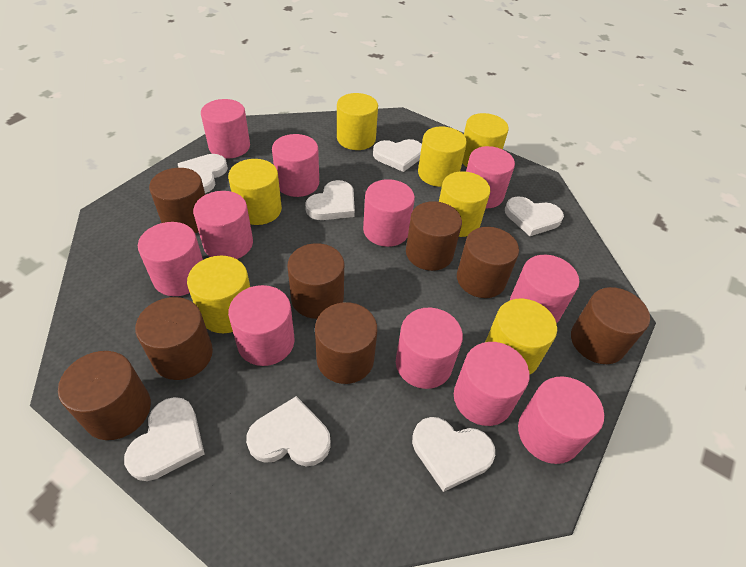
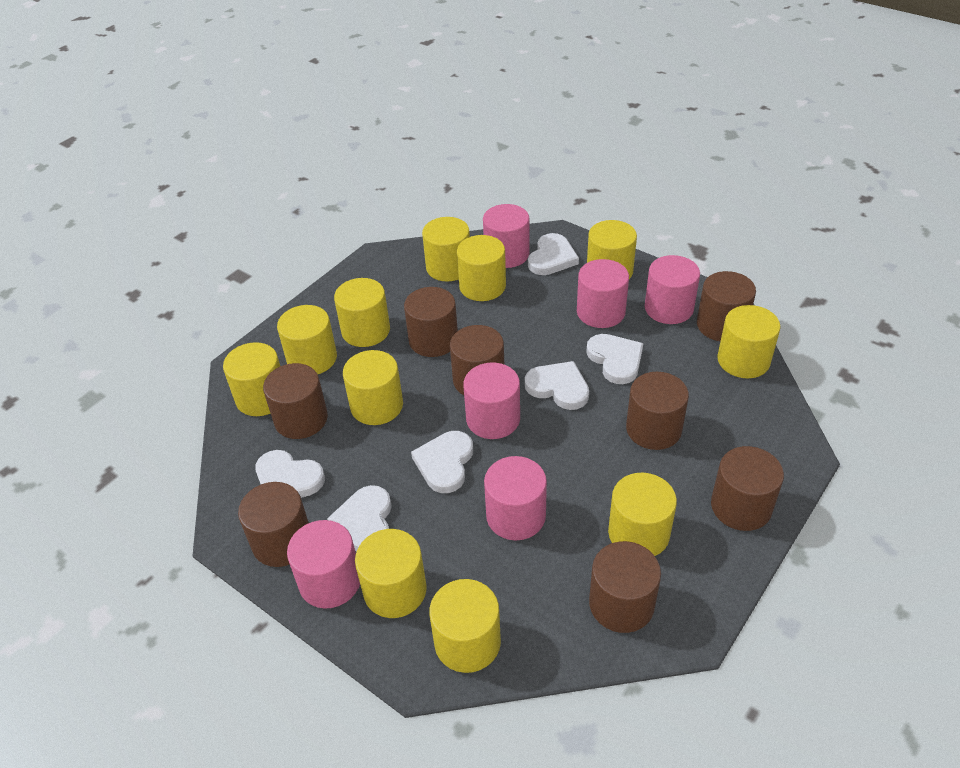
pink cylinder: 11 -> 6
white heart: 7 -> 6
yellow cylinder: 7 -> 11

